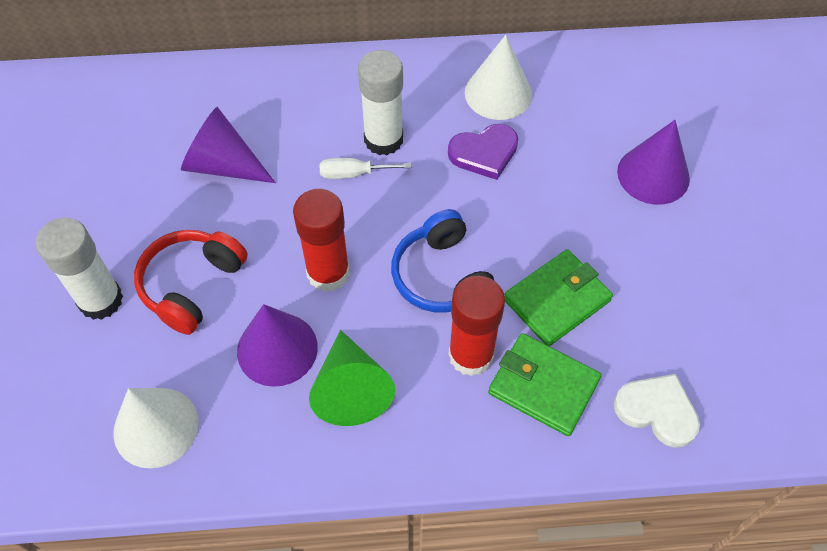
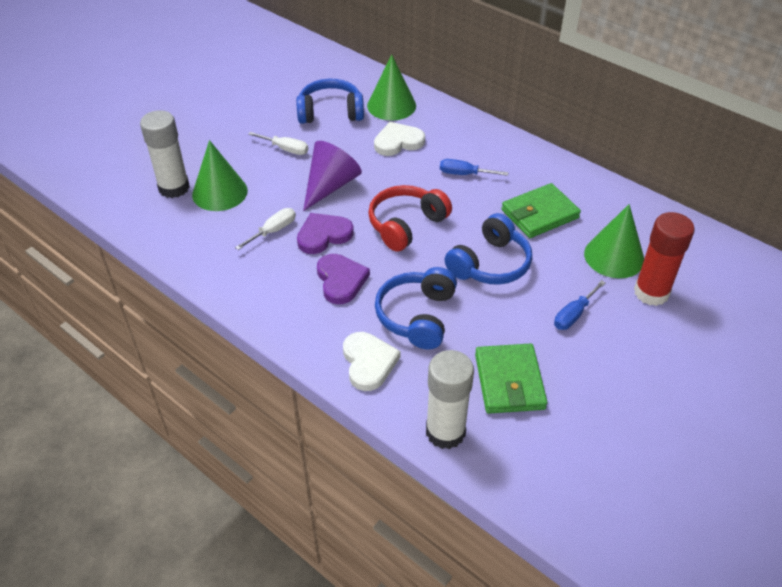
blue headphones: 1 -> 3
blue screwdriver: 0 -> 2
green cone: 1 -> 3
purple cone: 3 -> 1
purple heart: 1 -> 2
red glue stick: 2 -> 1
white cone: 2 -> 0
white heart: 1 -> 2
white screwdriver: 1 -> 2

